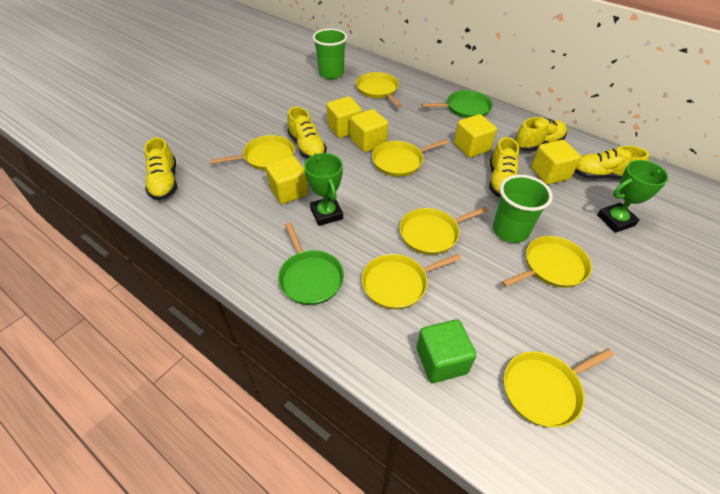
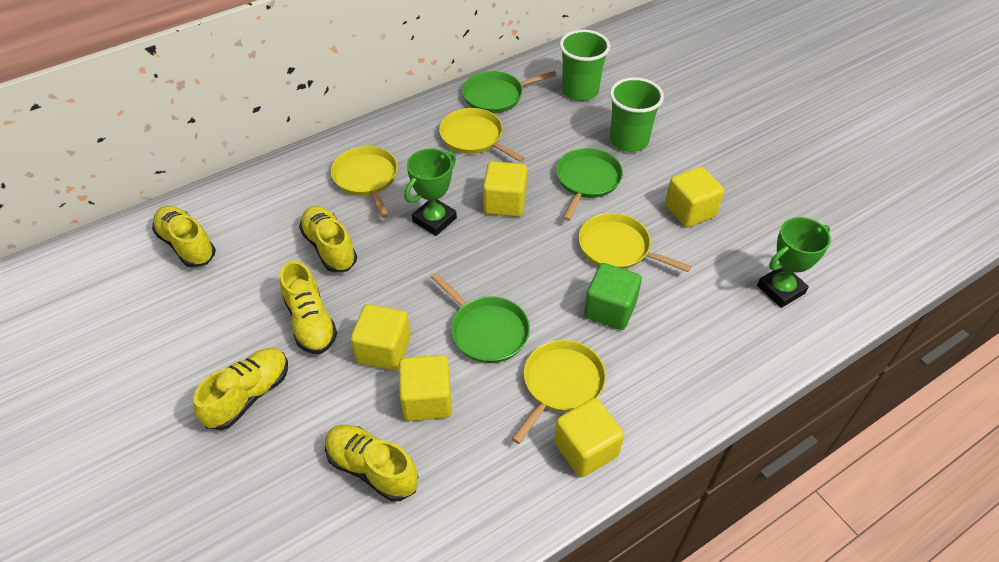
green pan: 2 -> 3
yellow pan: 7 -> 4

